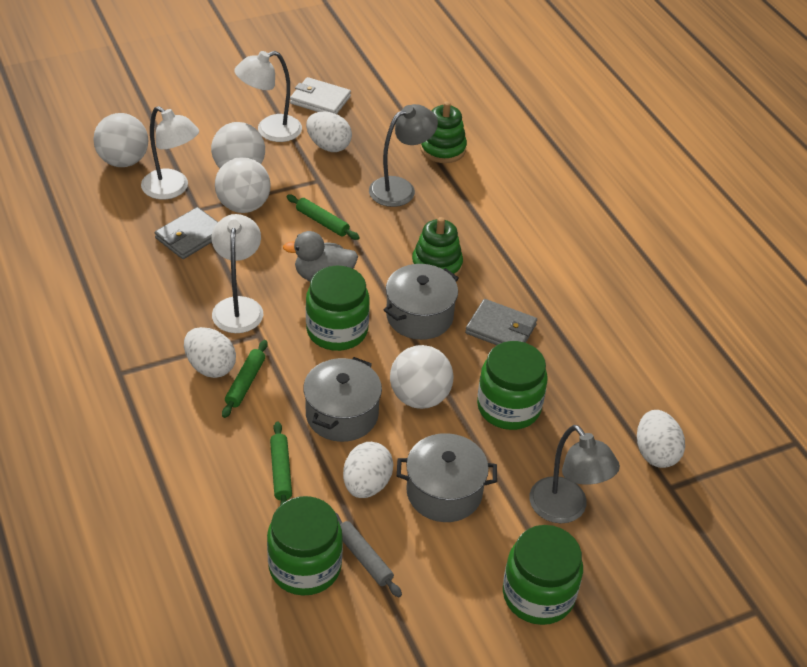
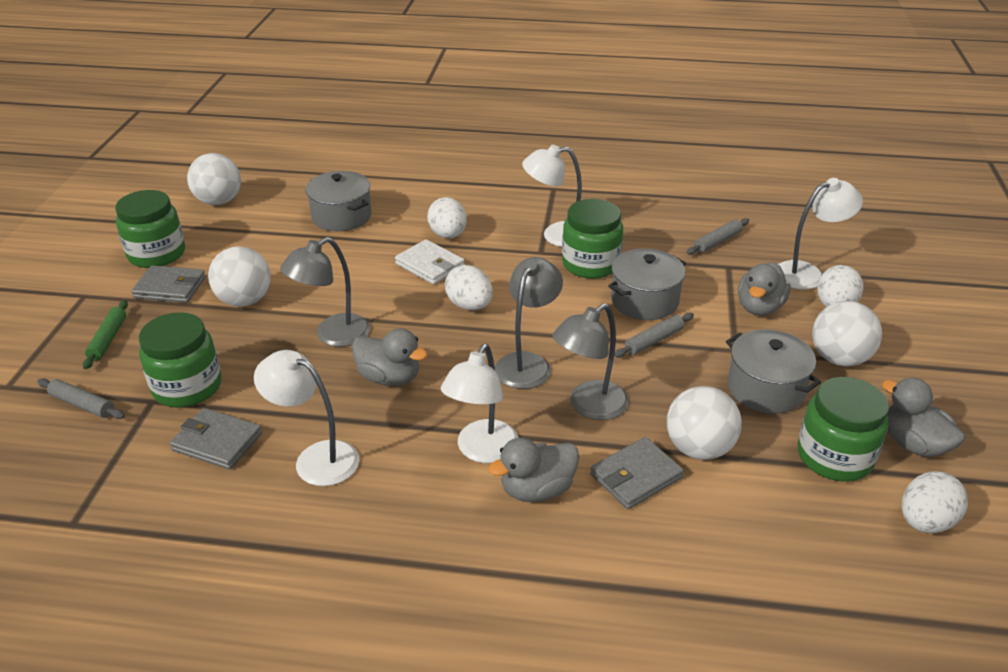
green rolling pin: 3 -> 1
green stacking toy: 2 -> 0
grey duck: 1 -> 4
grey lamp: 2 -> 3
grey rolling pin: 1 -> 3
grey wallet: 2 -> 3
white lamp: 3 -> 4

